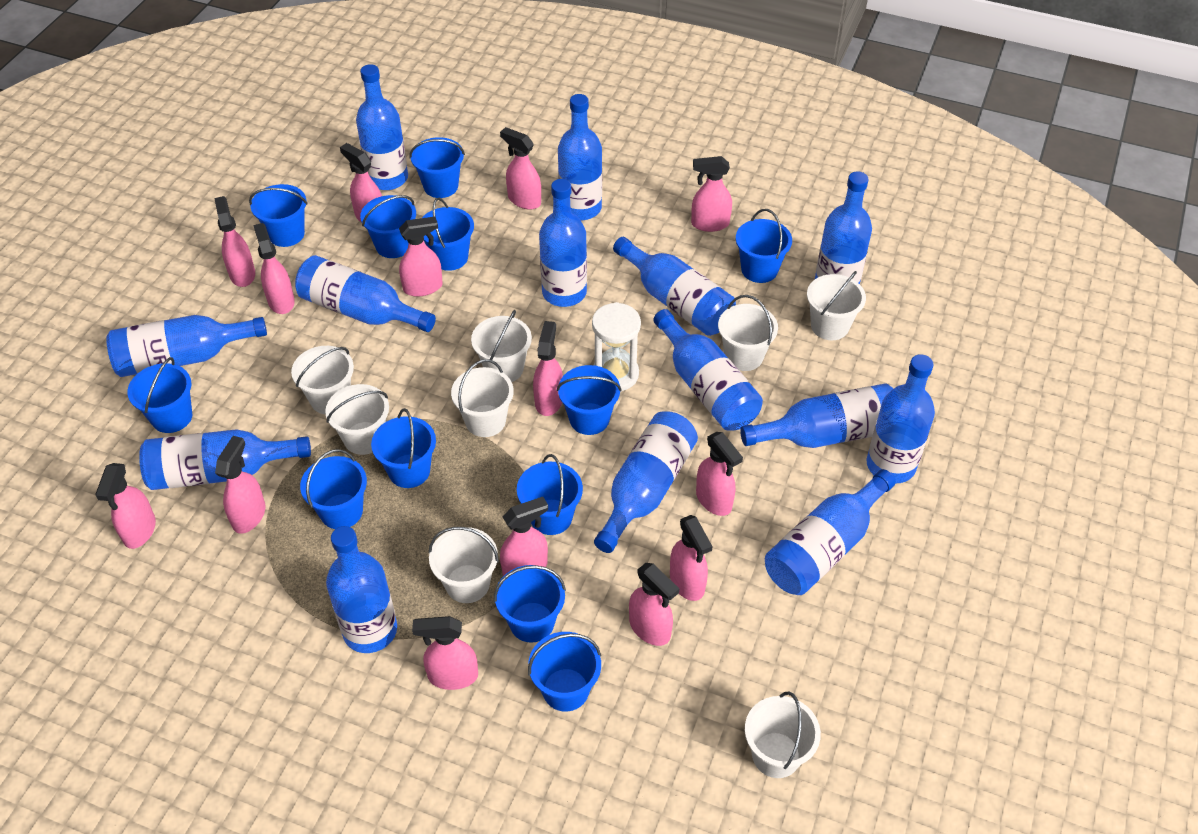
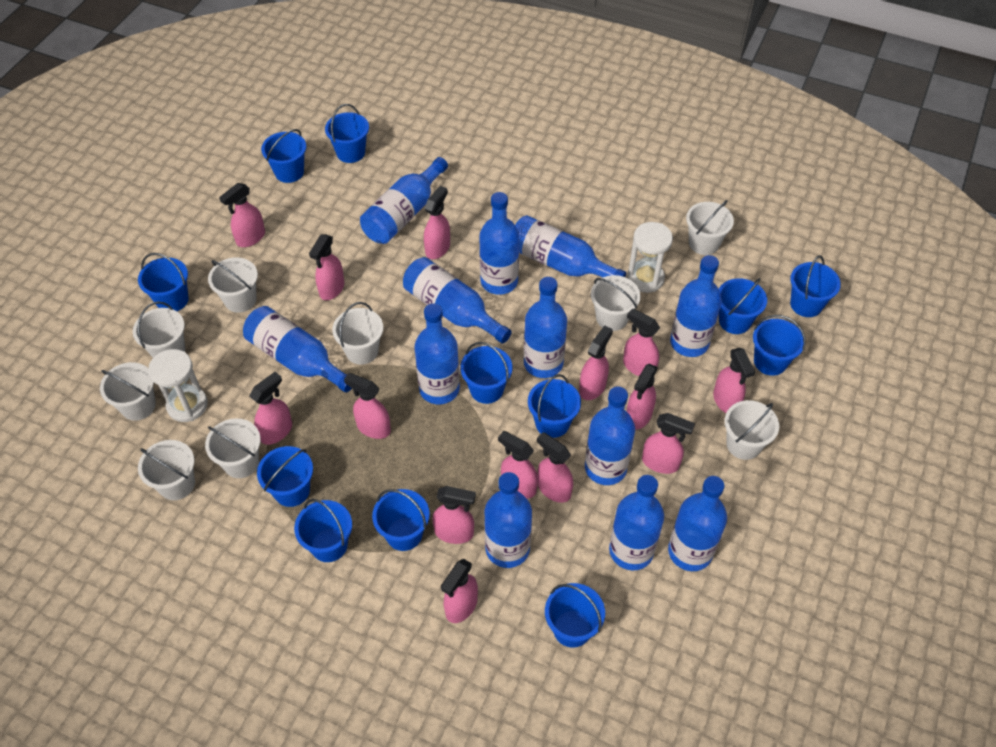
blue bottle: 14 -> 12
white bucket: 8 -> 9
white hourglass: 1 -> 2

